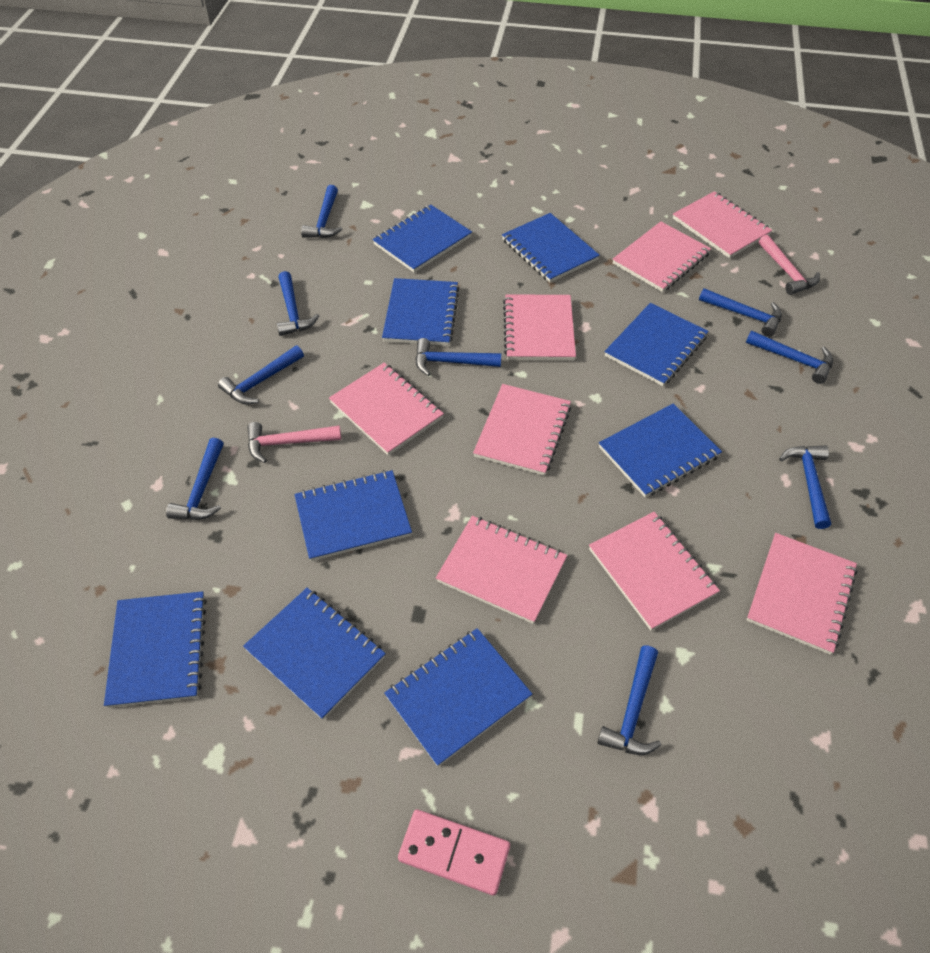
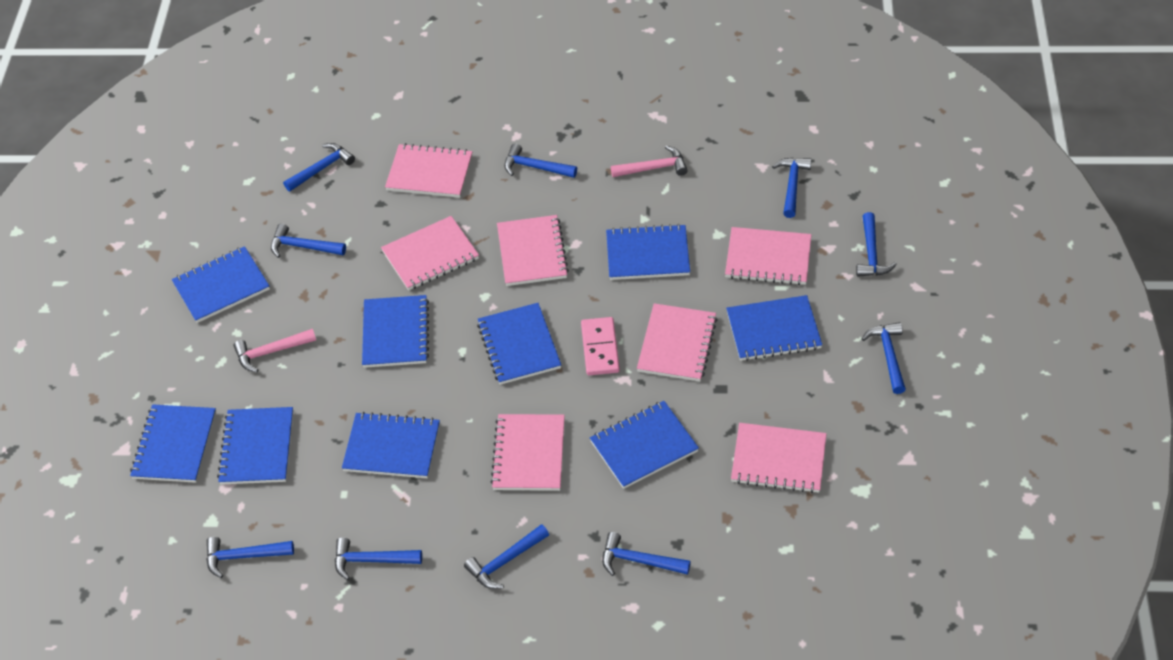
blue hammer: 9 -> 10
pink notebook: 8 -> 7

